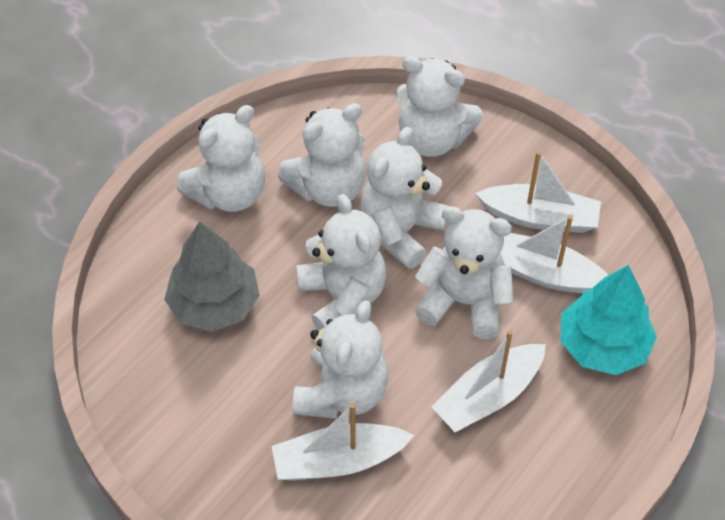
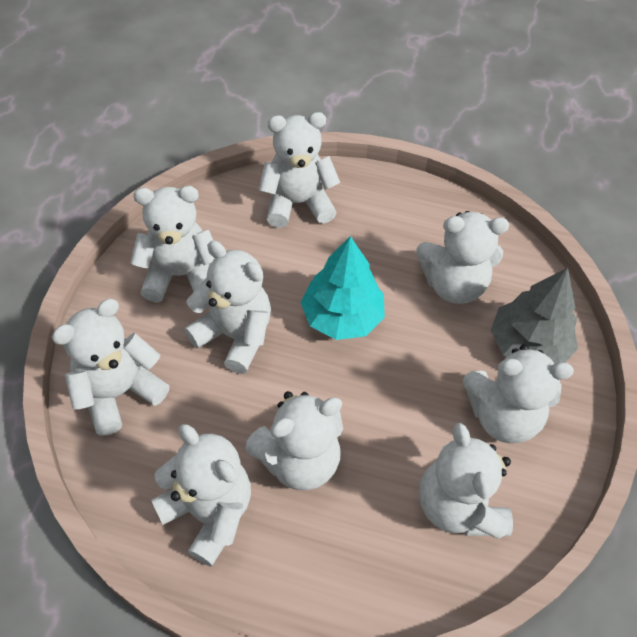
white boat: 4 -> 0
white teddy bear: 7 -> 9

